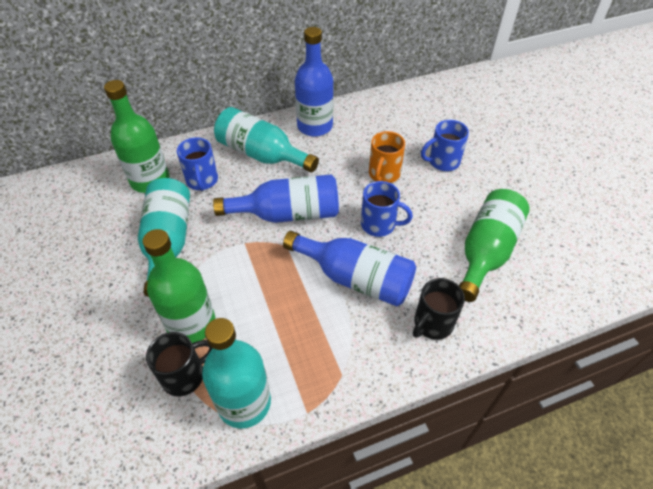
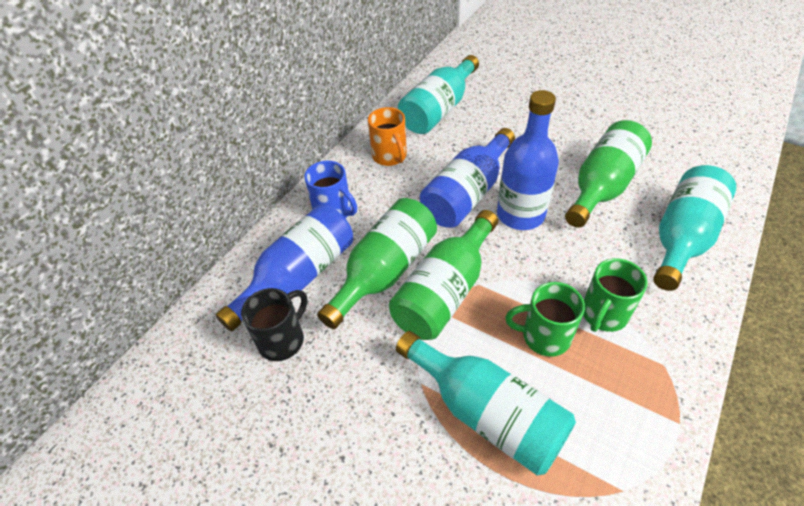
black mug: 2 -> 1
blue mug: 3 -> 1
green mug: 0 -> 2

